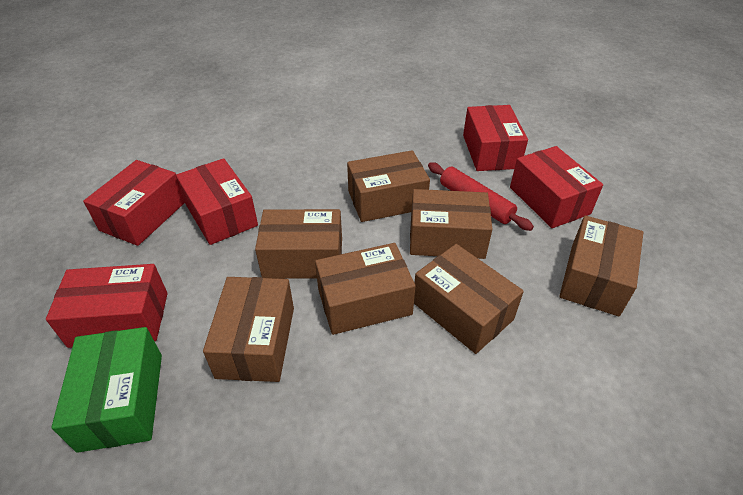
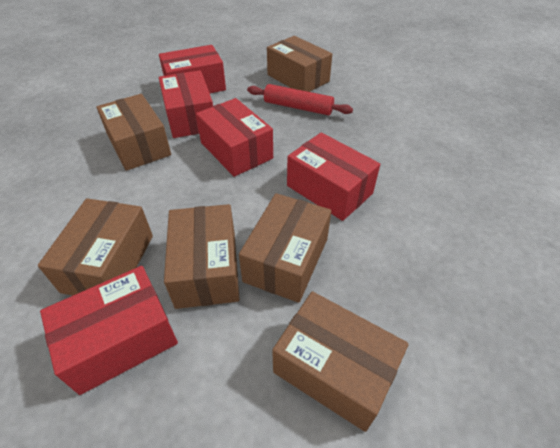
brown box: 7 -> 6
green box: 1 -> 0

